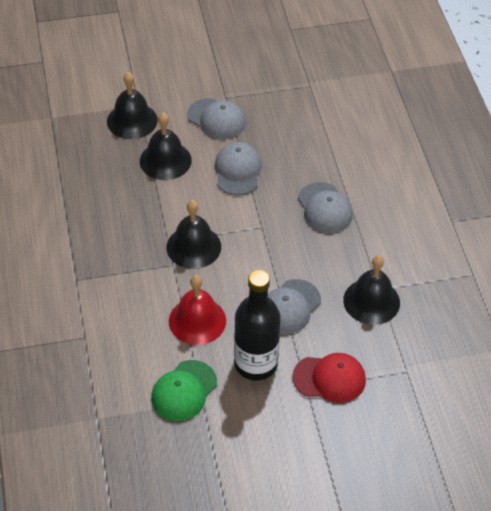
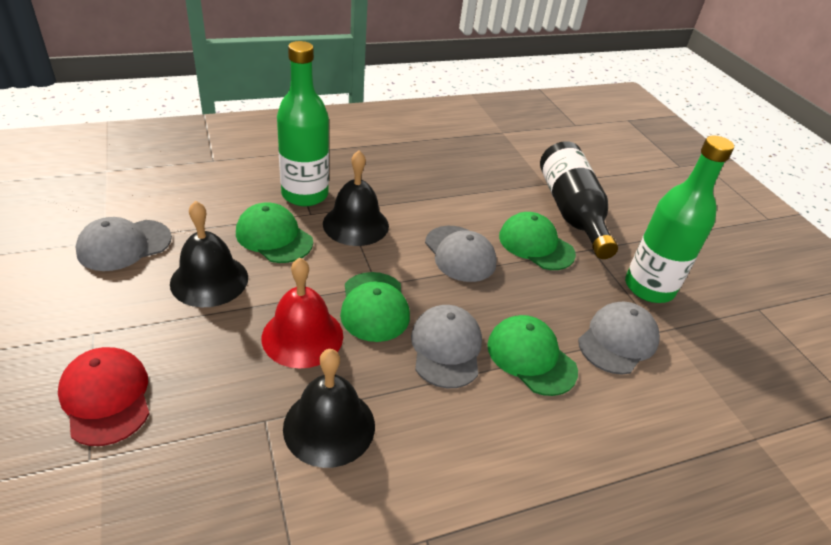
black bell: 4 -> 3
green bottle: 0 -> 2
green cap: 1 -> 4

